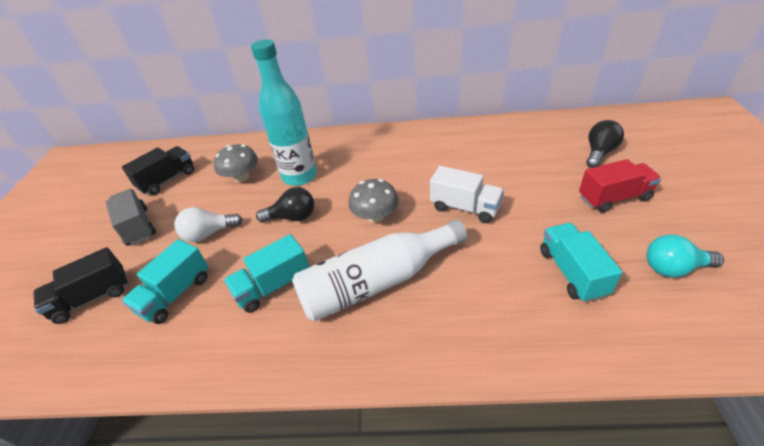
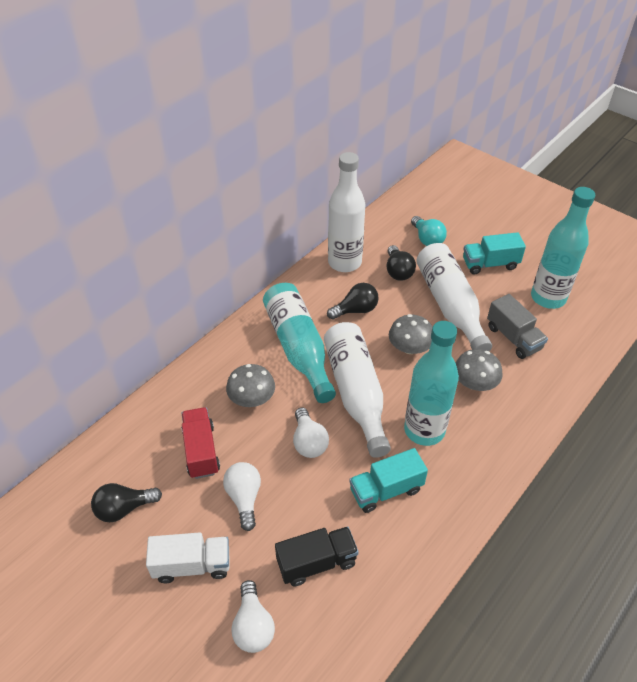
black light bulb: 2 -> 3
black truck: 2 -> 1
grey mushroom: 2 -> 3
turquoise bottle: 1 -> 3
turquoise truck: 3 -> 2
white bottle: 1 -> 3
white light bulb: 1 -> 3

